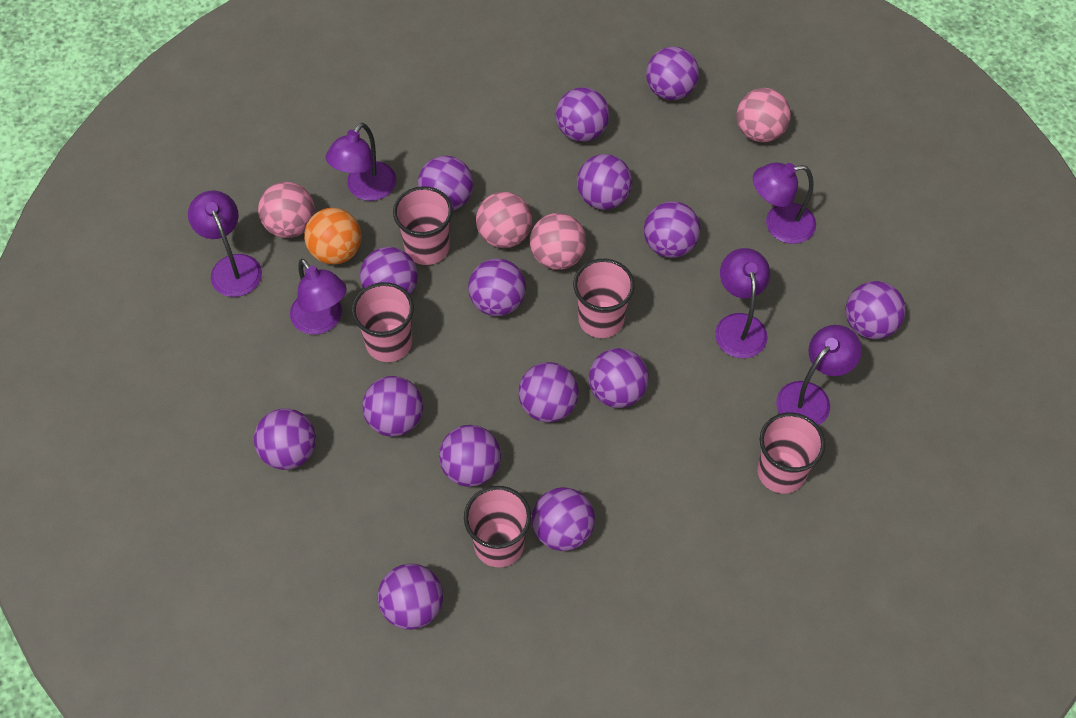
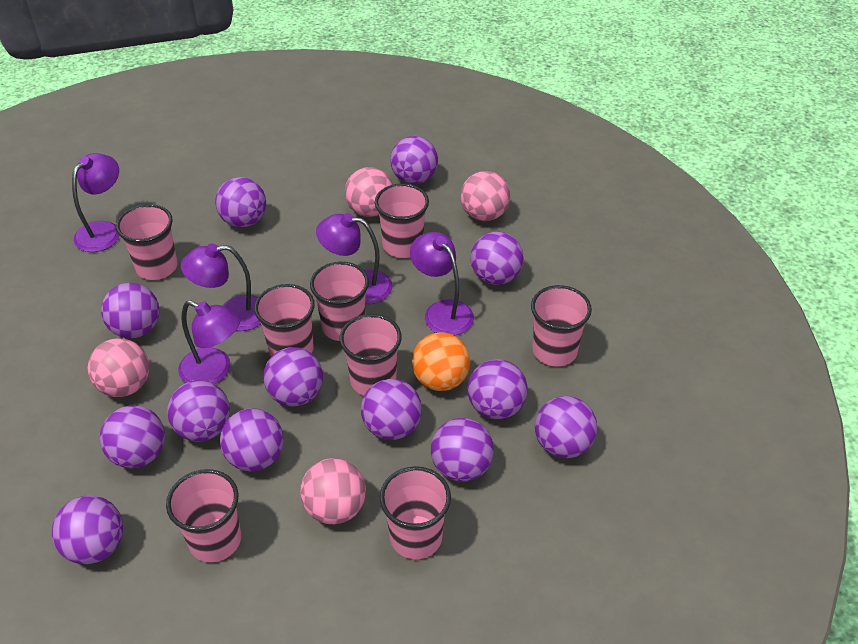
pink cup: 5 -> 8
purple ball: 15 -> 13
purple lamp: 6 -> 5

